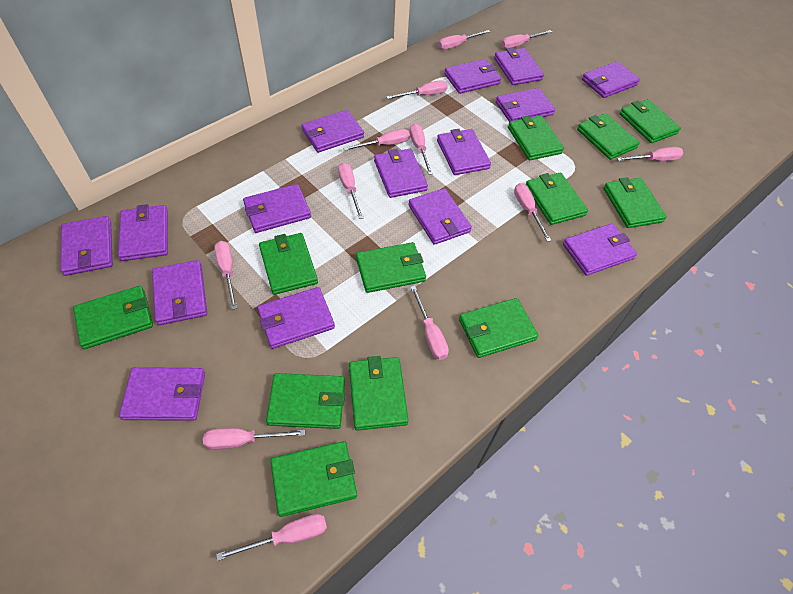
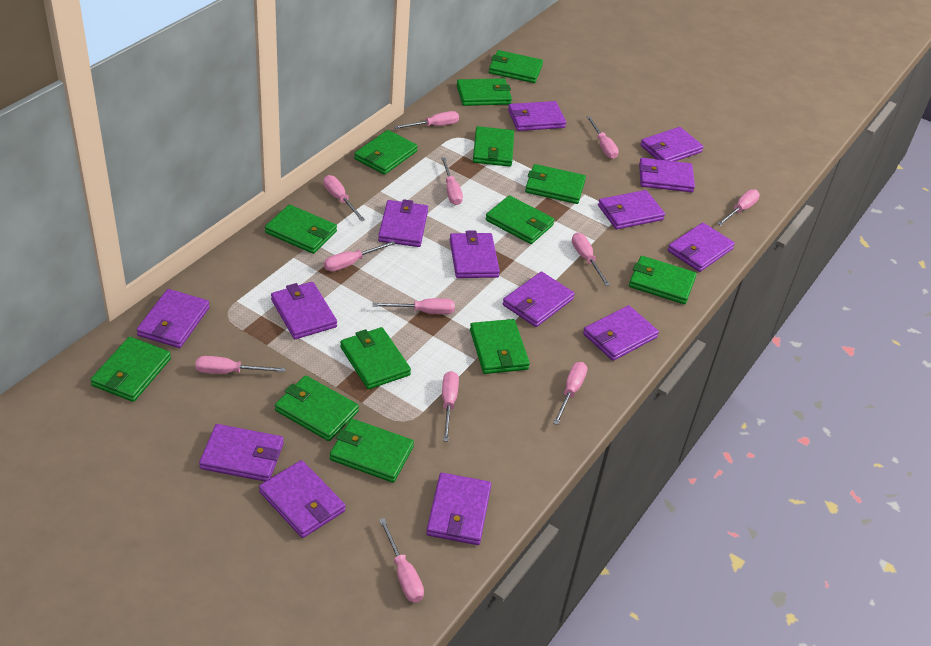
green wallet: 12 -> 13
purple wallet: 15 -> 14

